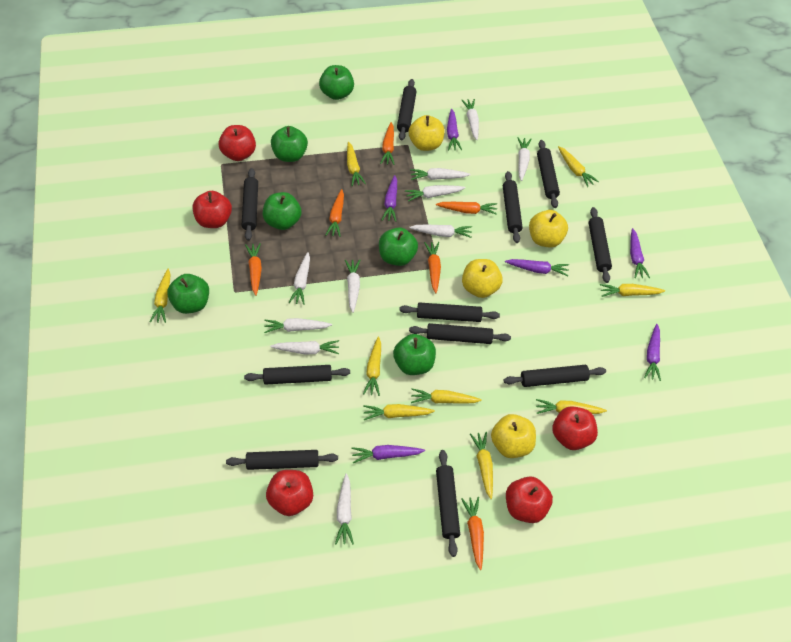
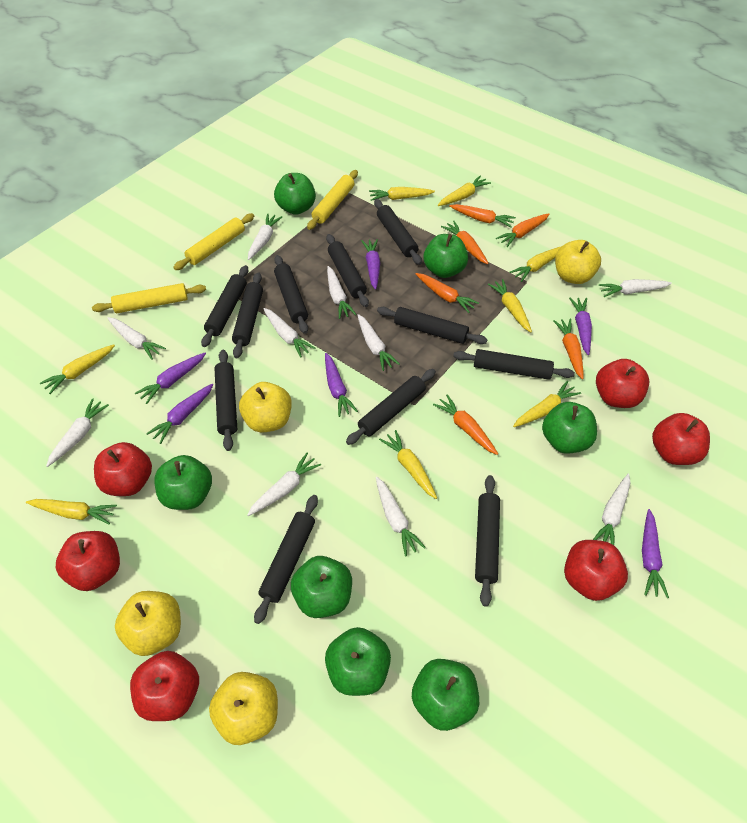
green apple: 6 -> 7
red apple: 5 -> 6
yellow carrot: 9 -> 8
yellow rolling pin: 0 -> 3

